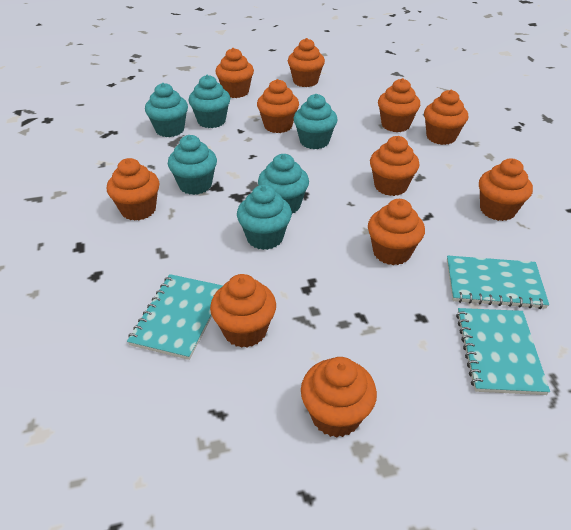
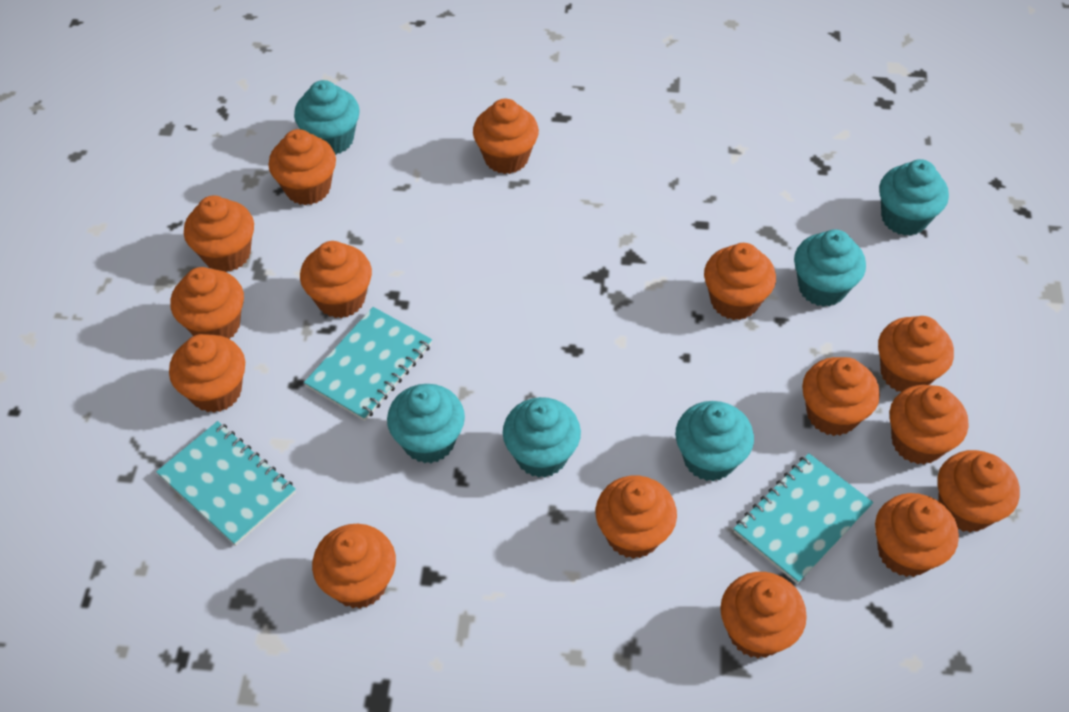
orange cupcake: 11 -> 15

